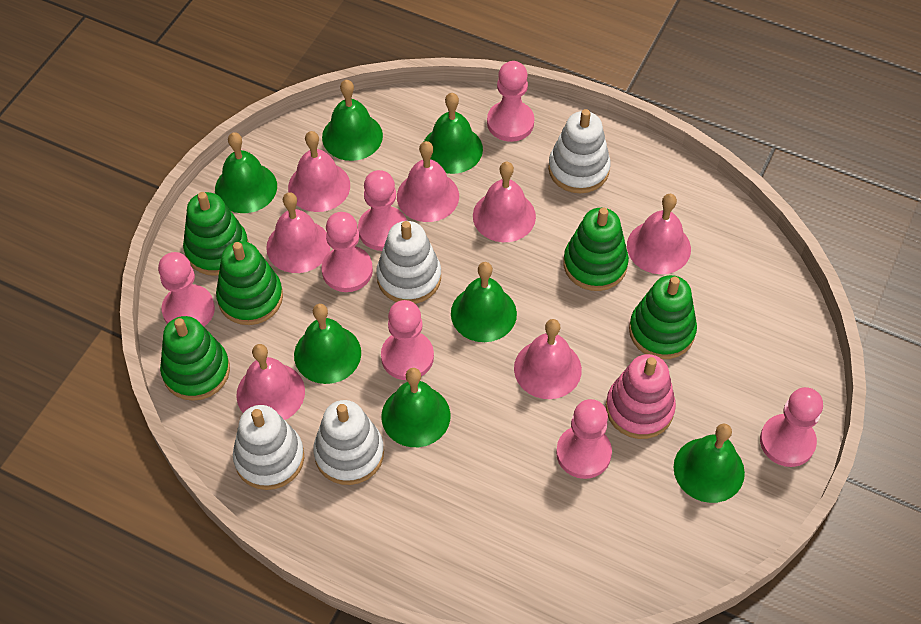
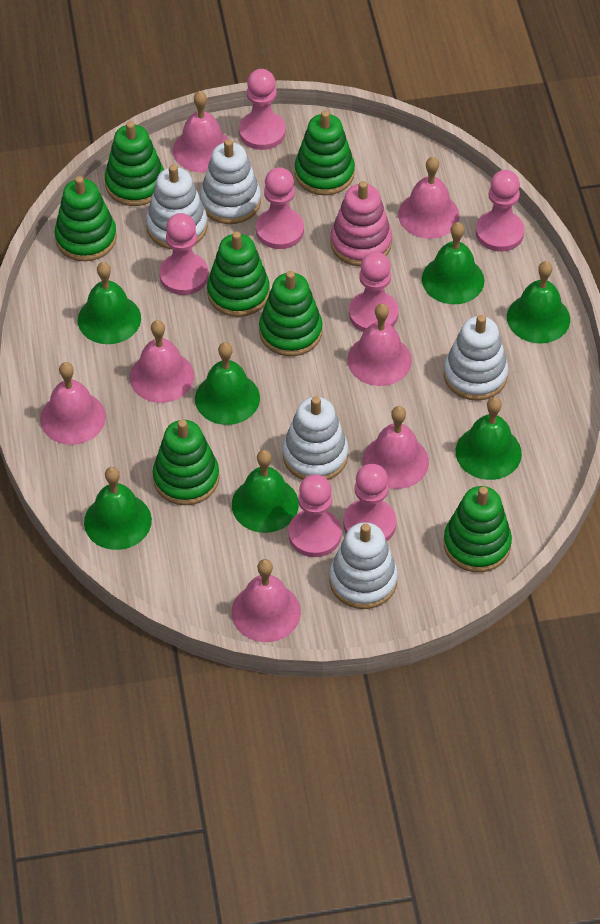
green stacking toy: 5 -> 7
white stacking toy: 4 -> 5

